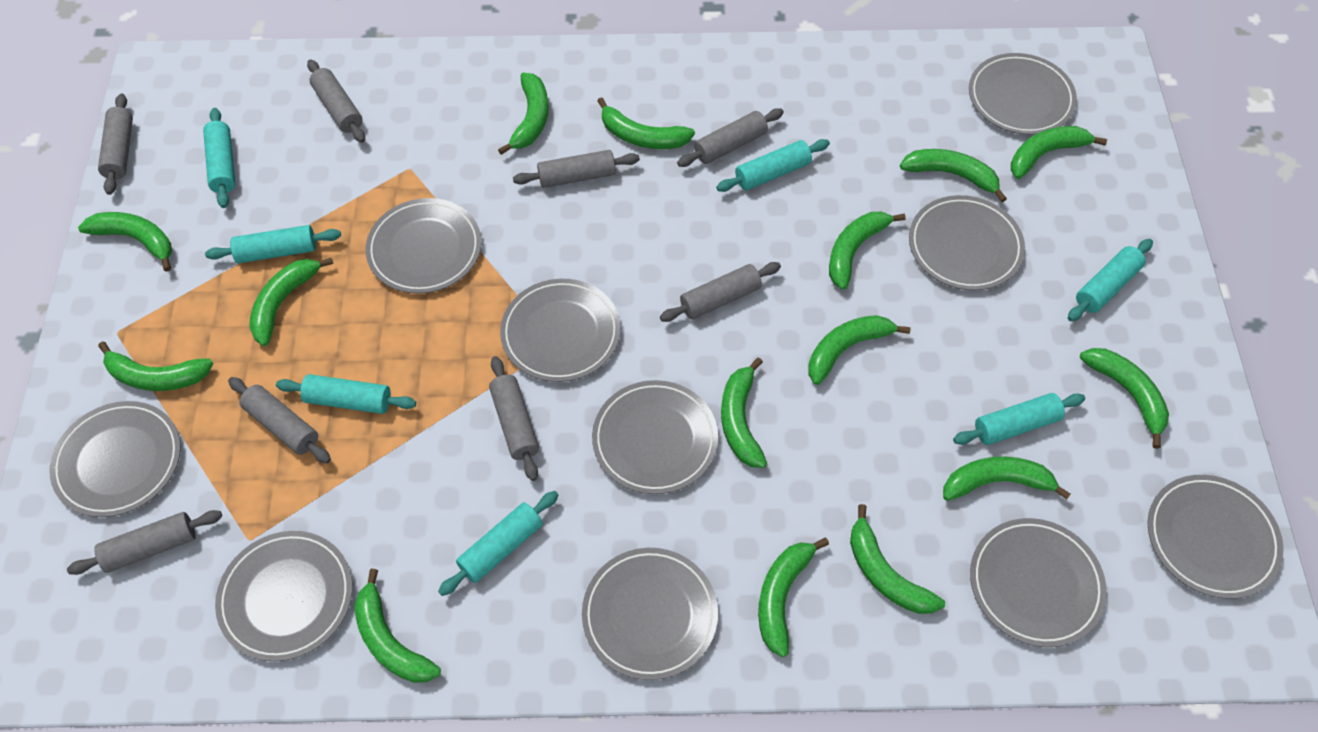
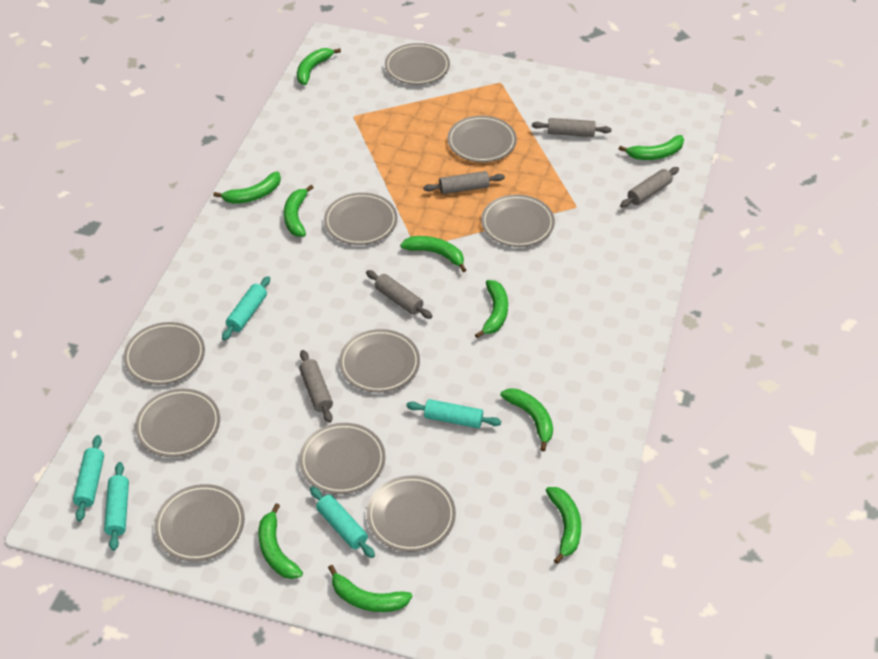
green banana: 15 -> 10
grey rolling pin: 8 -> 5
turquoise rolling pin: 7 -> 5

